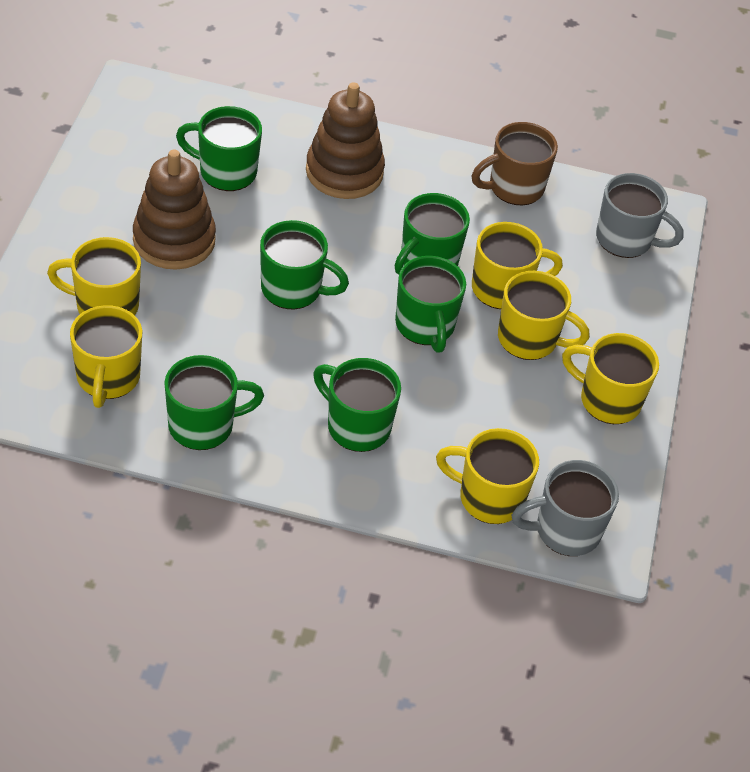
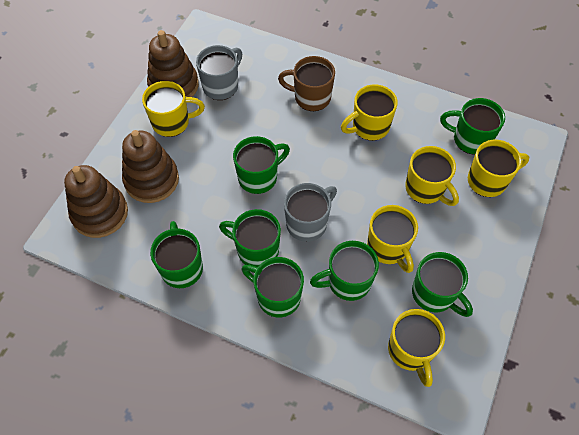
brown stacking toy: 2 -> 3
green mug: 6 -> 7

